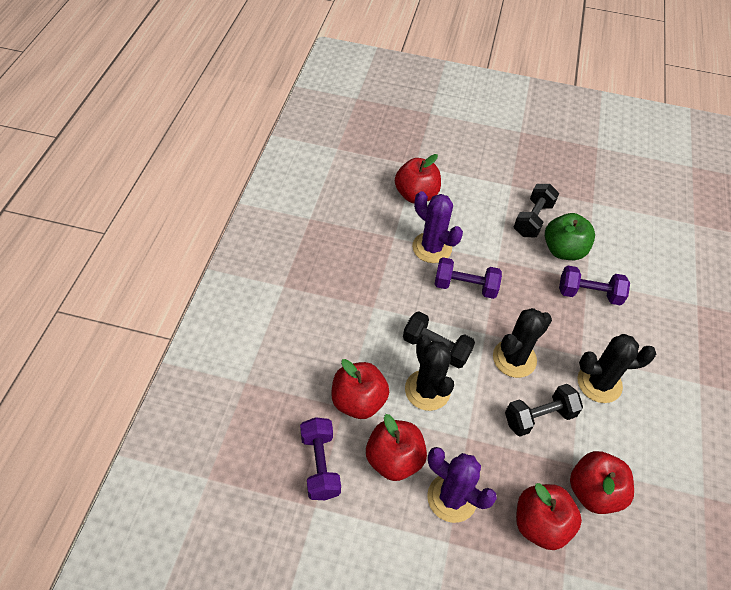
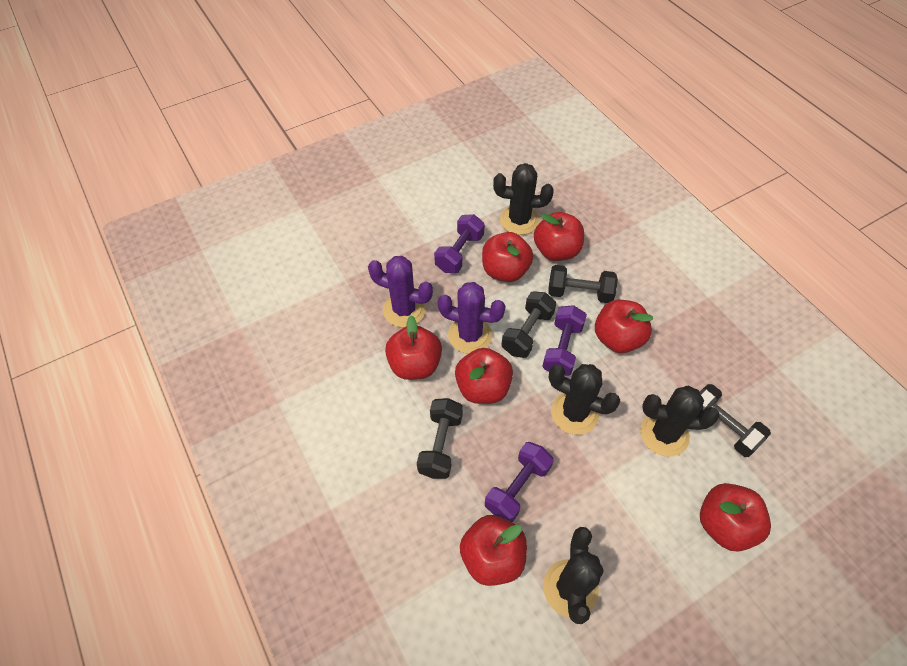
black cactus: 3 -> 4
black dumbbell: 3 -> 4
green apple: 1 -> 0
red apple: 5 -> 7

